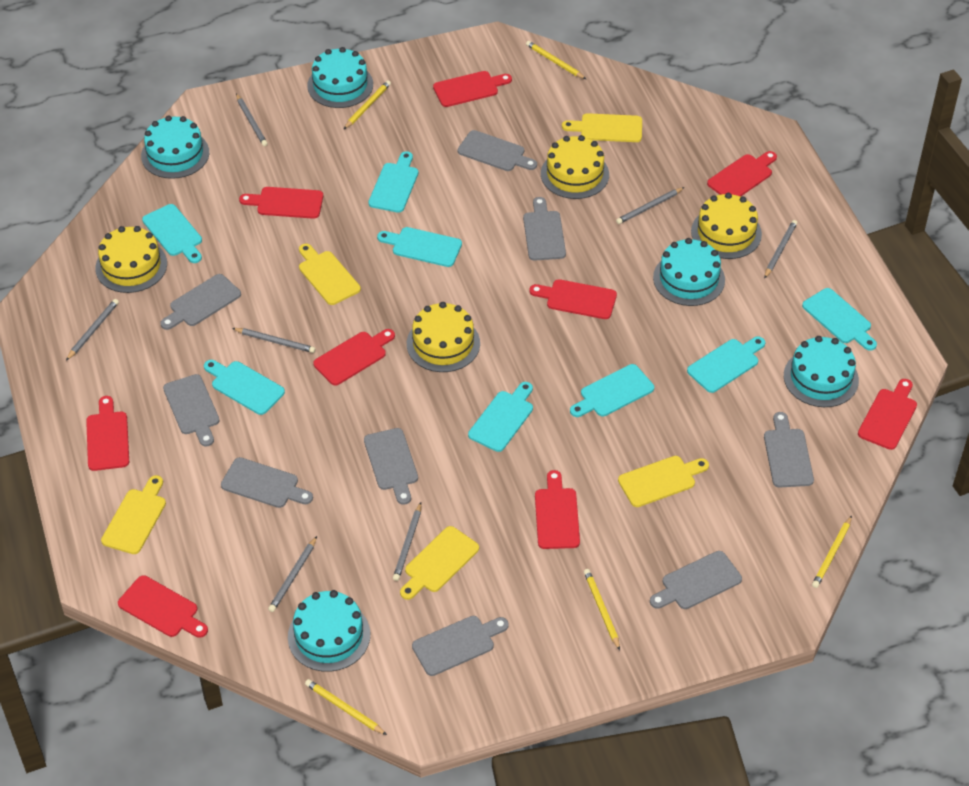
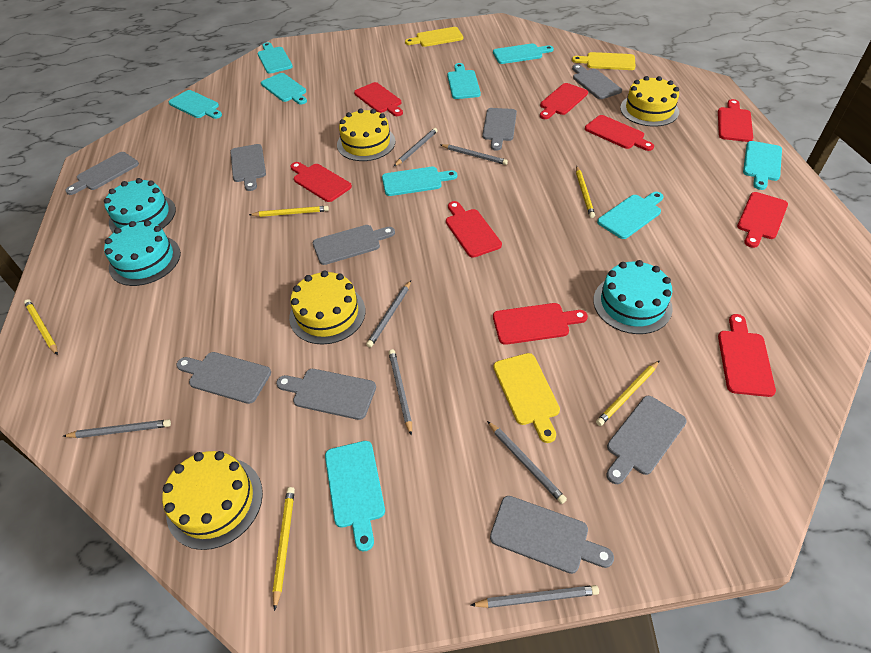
turquoise cake: 5 -> 3
turquoise cutting board: 8 -> 9
yellow cutting board: 5 -> 3

